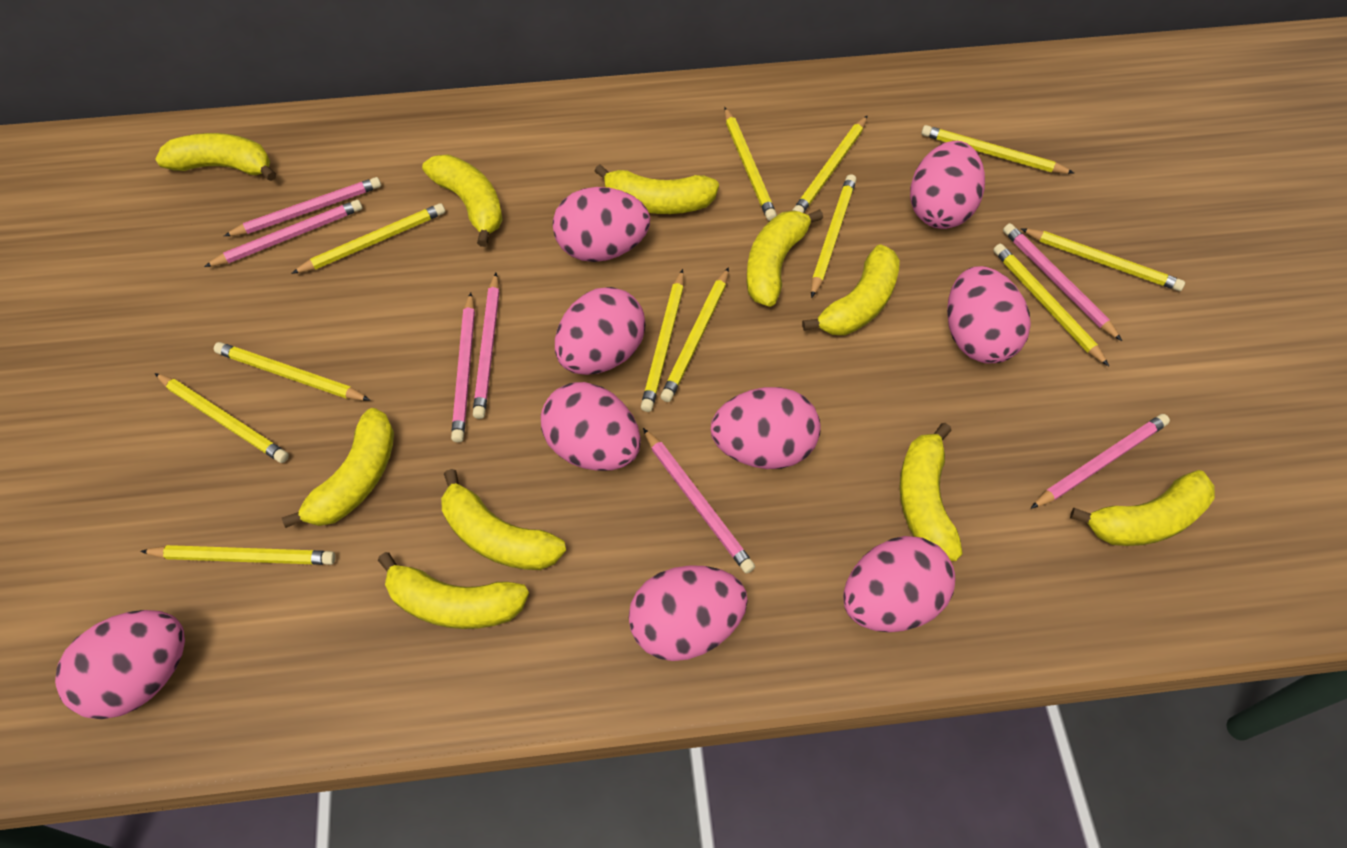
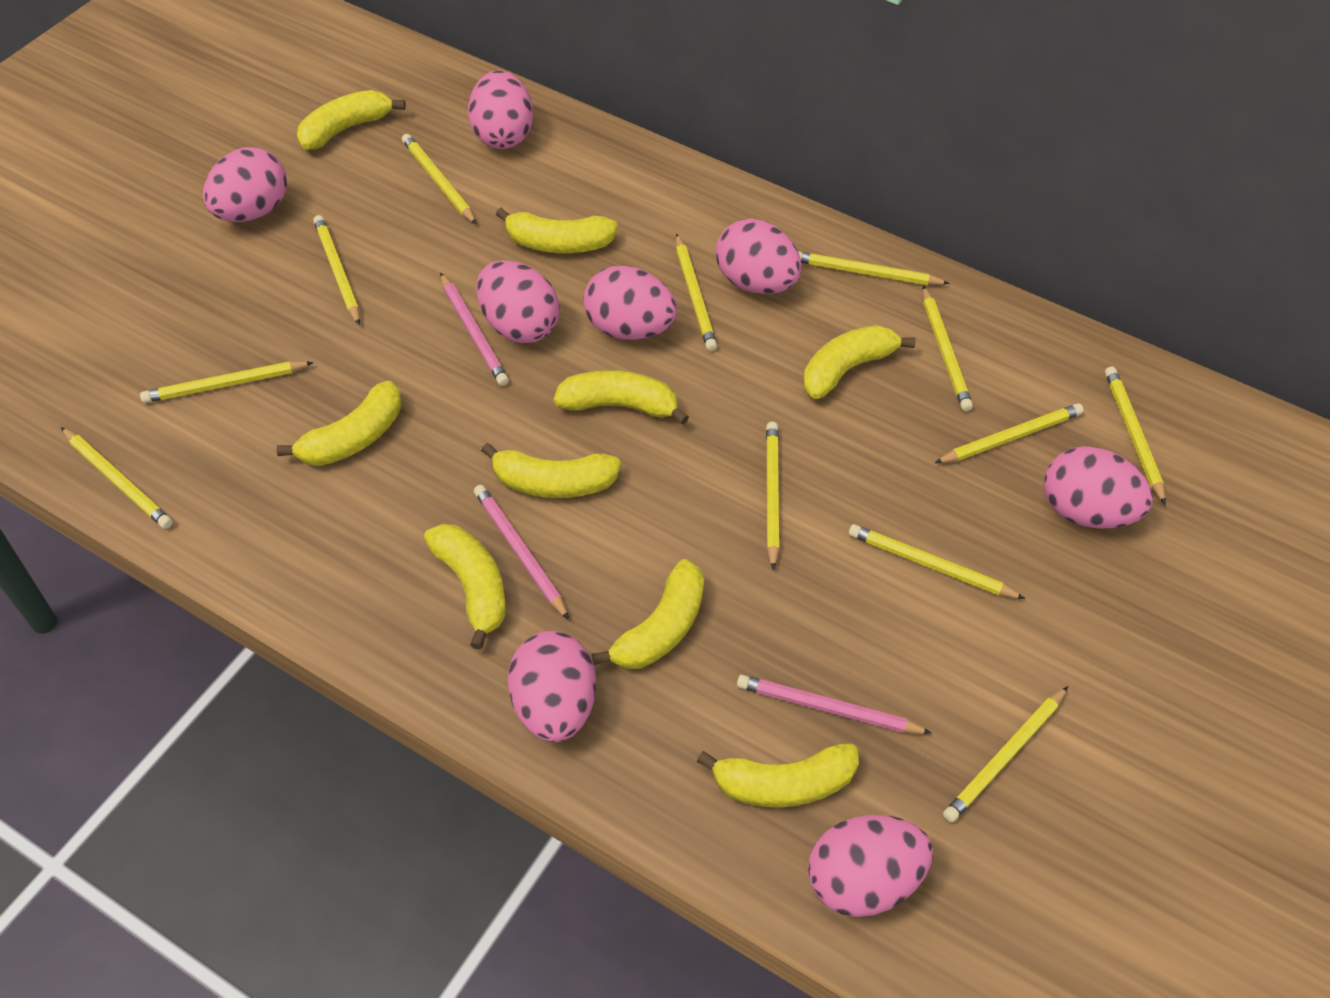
pink egg: 9 -> 8
pink pencil: 7 -> 3
yellow banana: 10 -> 9

